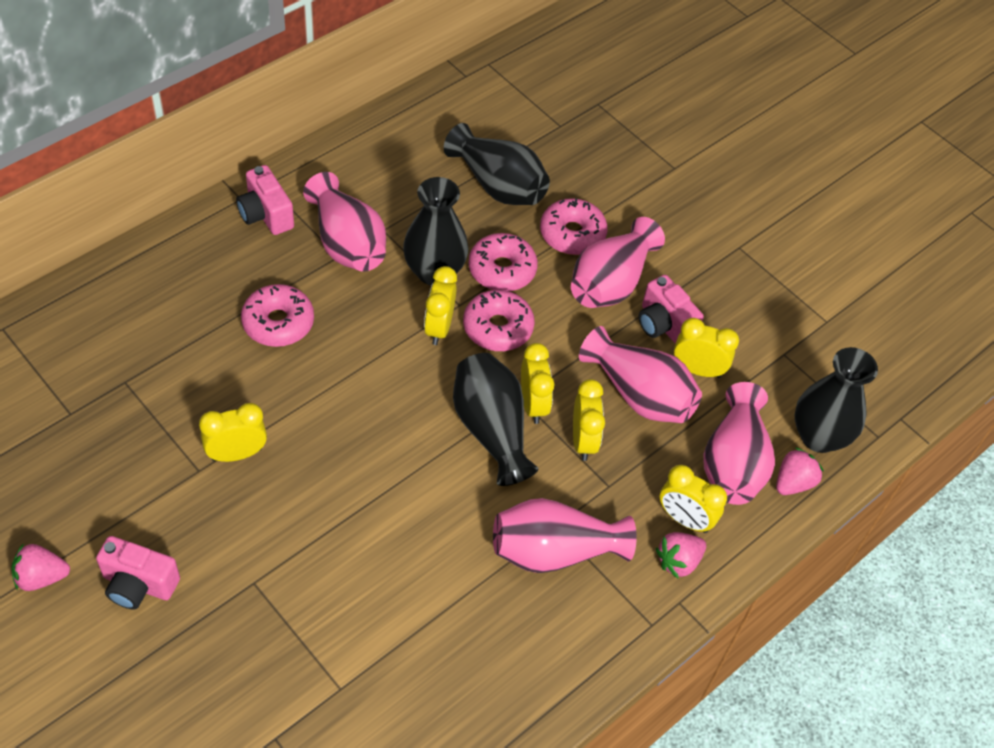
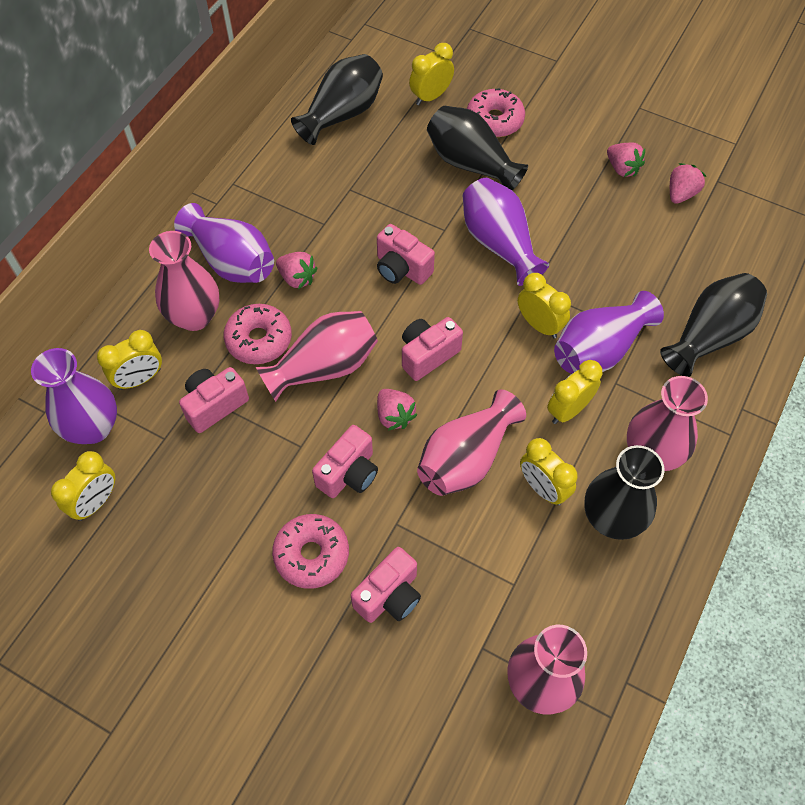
pink camera: 3 -> 5
pink donut: 4 -> 3
pink strawberry: 3 -> 4
purple vase: 0 -> 4

